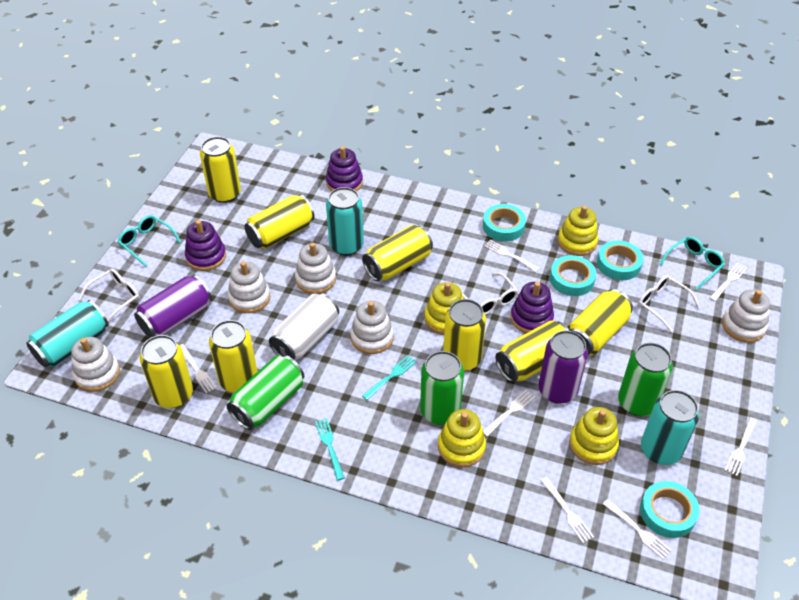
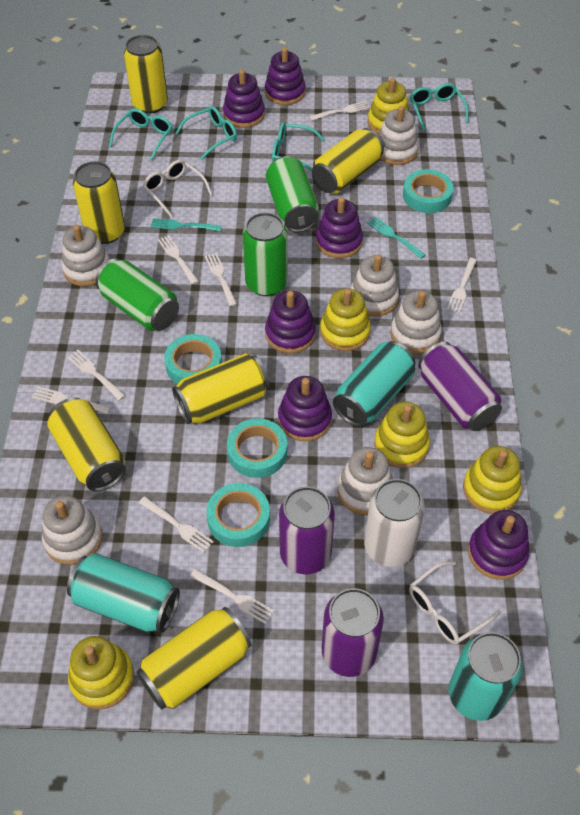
purple can: 2 -> 3
purple stacking toy: 3 -> 6
turquoise glasses: 2 -> 4
white fork: 7 -> 8
white glasses: 3 -> 2
white stacking toy: 5 -> 6
yellow can: 8 -> 6
yellow stacking toy: 4 -> 5

